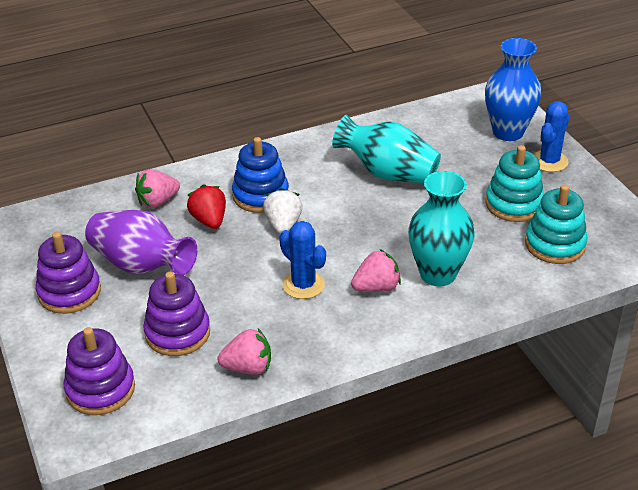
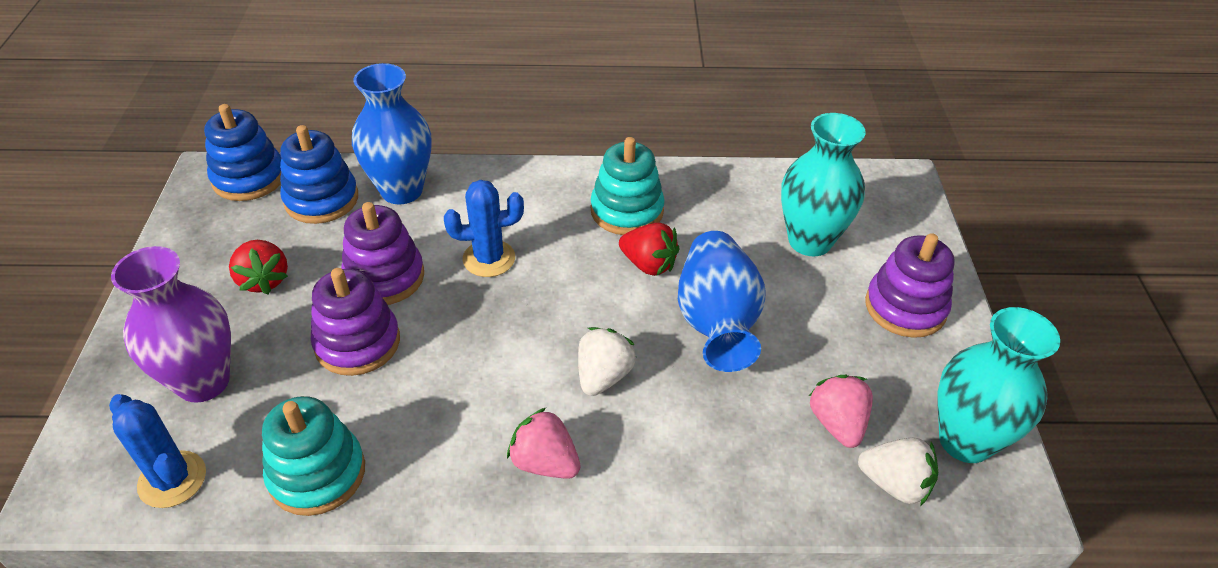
blue stacking toy: 1 -> 2
blue vase: 1 -> 2
pink strawberry: 3 -> 2
red strawberry: 1 -> 2
white strawberry: 1 -> 2

